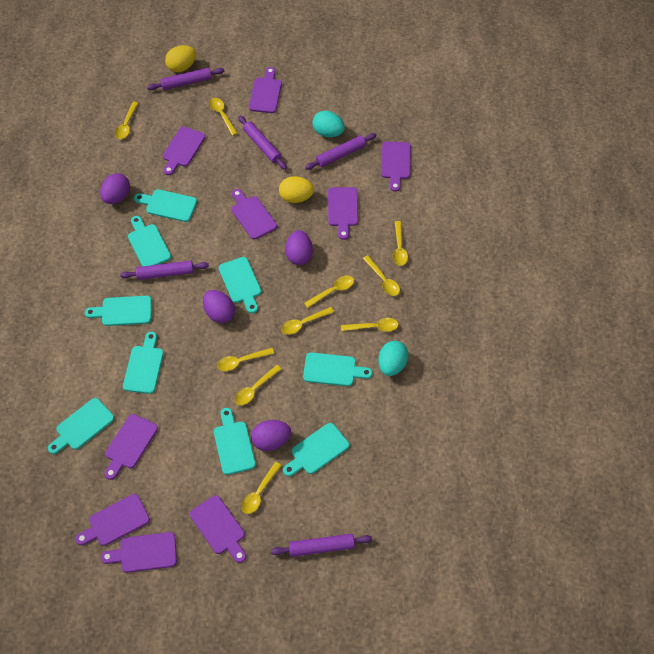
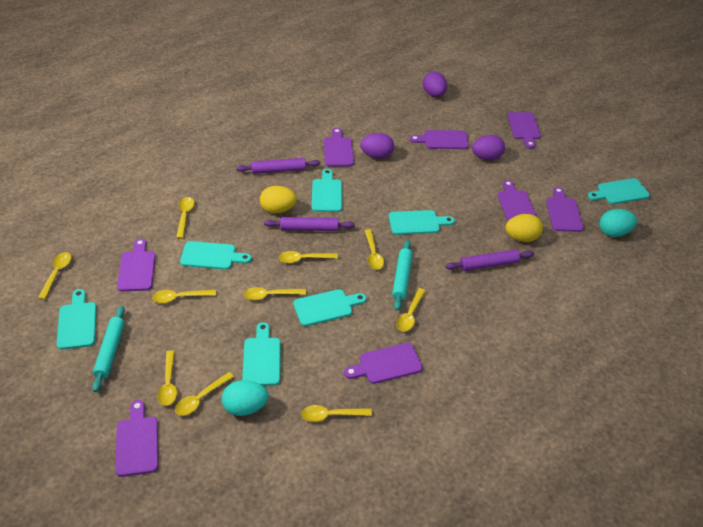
purple cutting board: 9 -> 8
purple egg: 4 -> 3
purple rolling pin: 5 -> 3
turquoise cutting board: 9 -> 7
turquoise rolling pin: 0 -> 2

